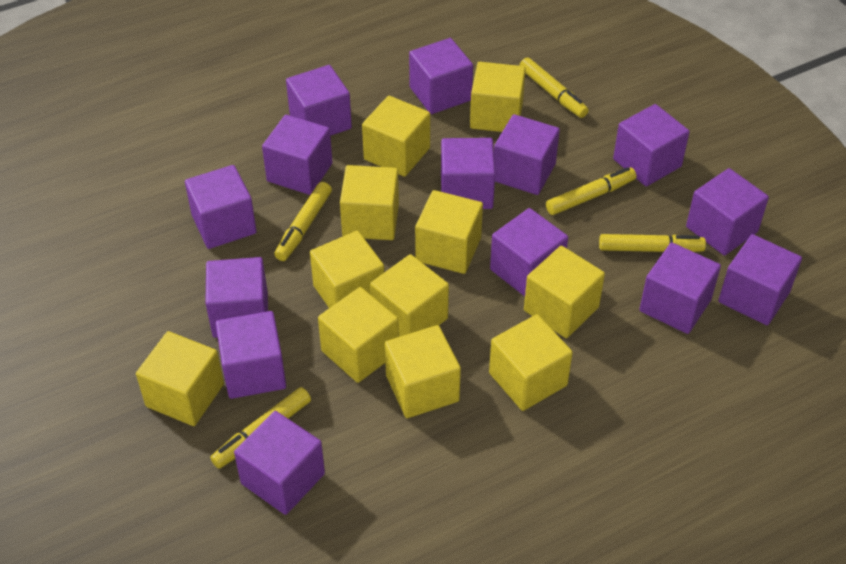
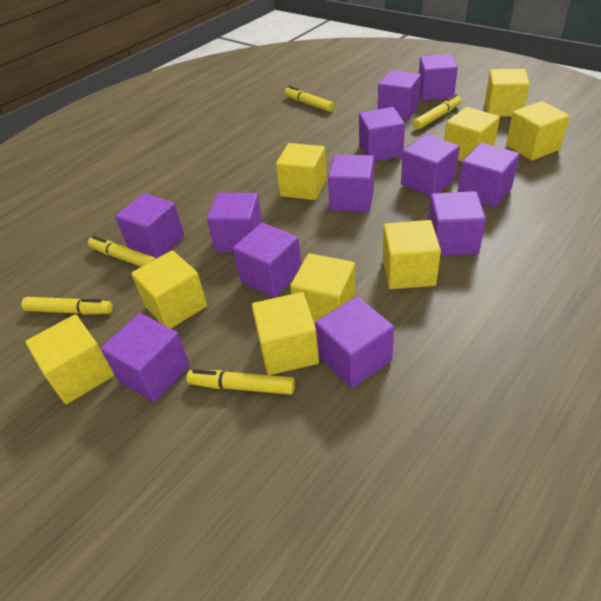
purple cube: 14 -> 12
yellow cube: 11 -> 9

